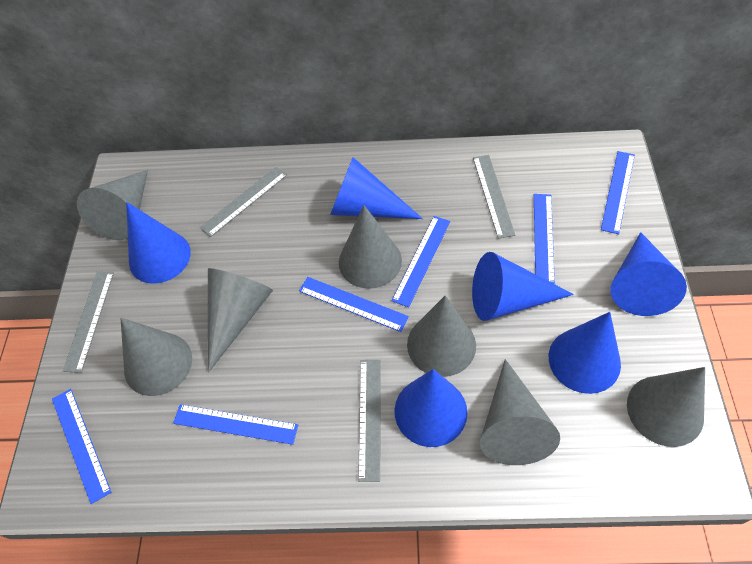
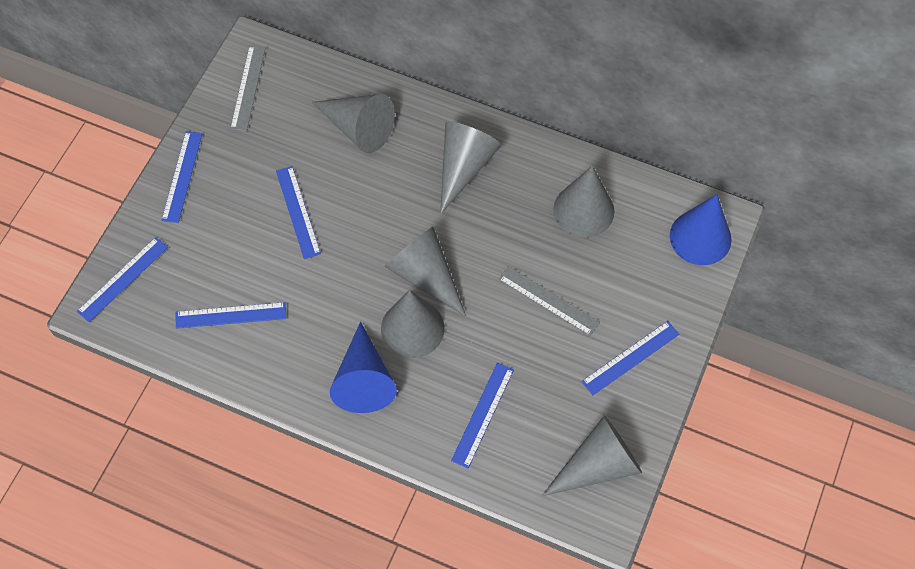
blue cone: 6 -> 2
grey cone: 7 -> 6
grey ruler: 4 -> 2

